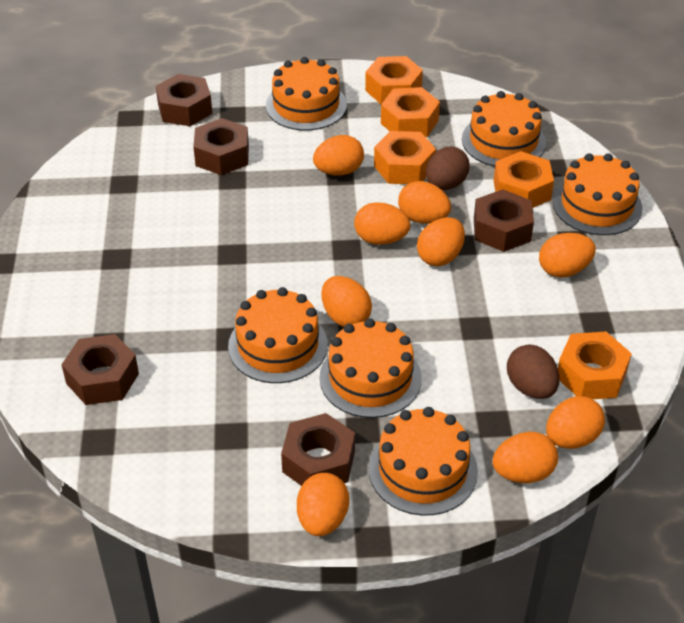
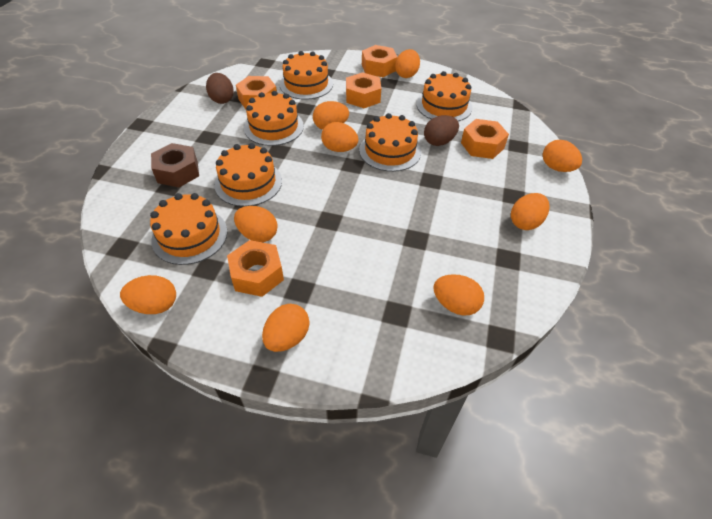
brown nut: 5 -> 1

